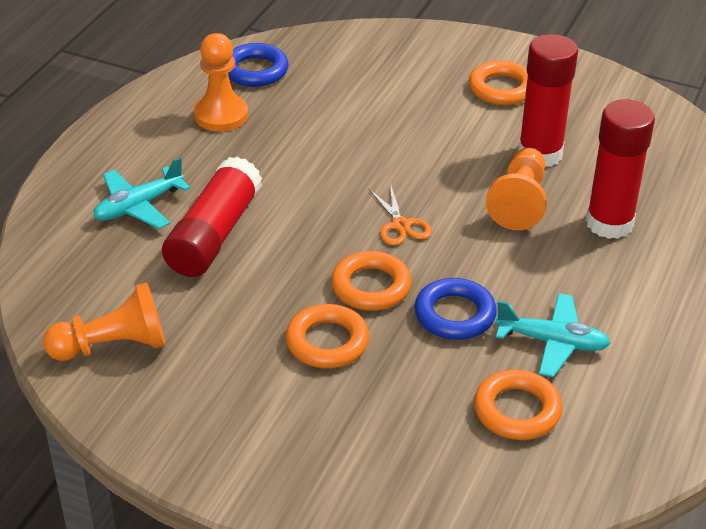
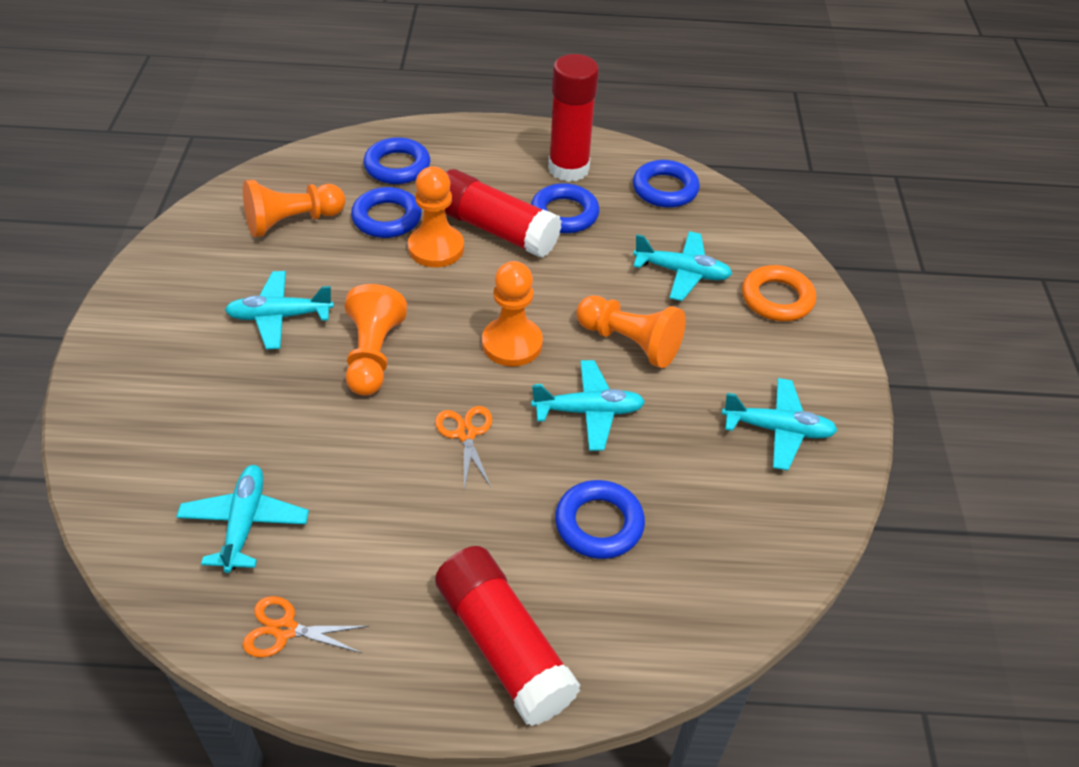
blue ring: 2 -> 5
orange pawn: 3 -> 5
orange ring: 4 -> 1
orange scissors: 1 -> 2
turquoise plane: 2 -> 5

